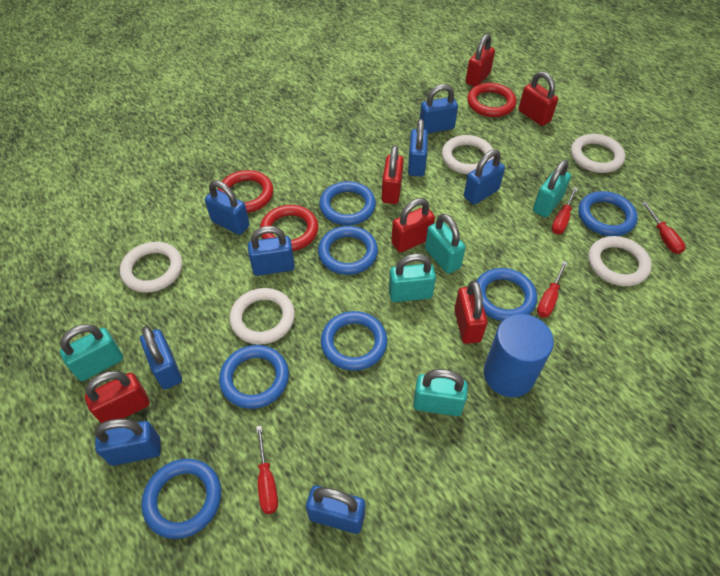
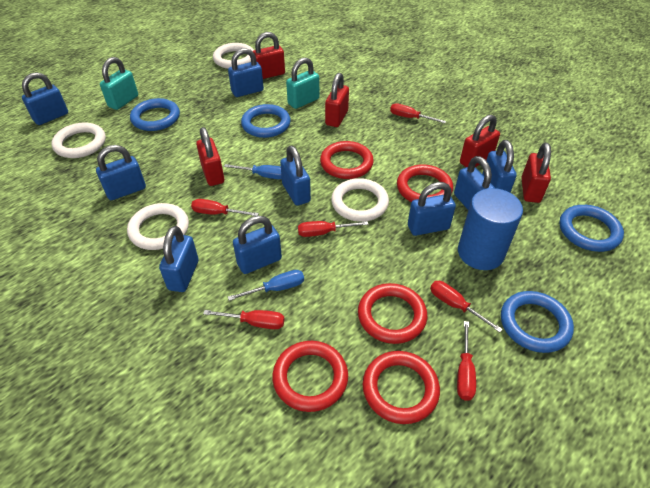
blue padlock: 8 -> 9
blue ring: 7 -> 4
blue screwdriver: 0 -> 2
red padlock: 6 -> 5
red ring: 3 -> 5
red screwdriver: 4 -> 6
turquoise padlock: 5 -> 2
white ring: 5 -> 4

